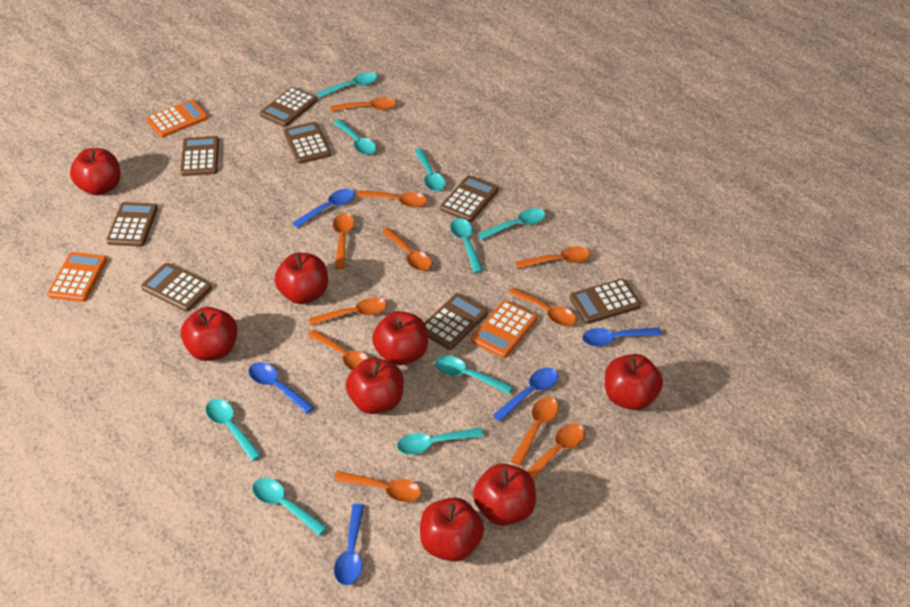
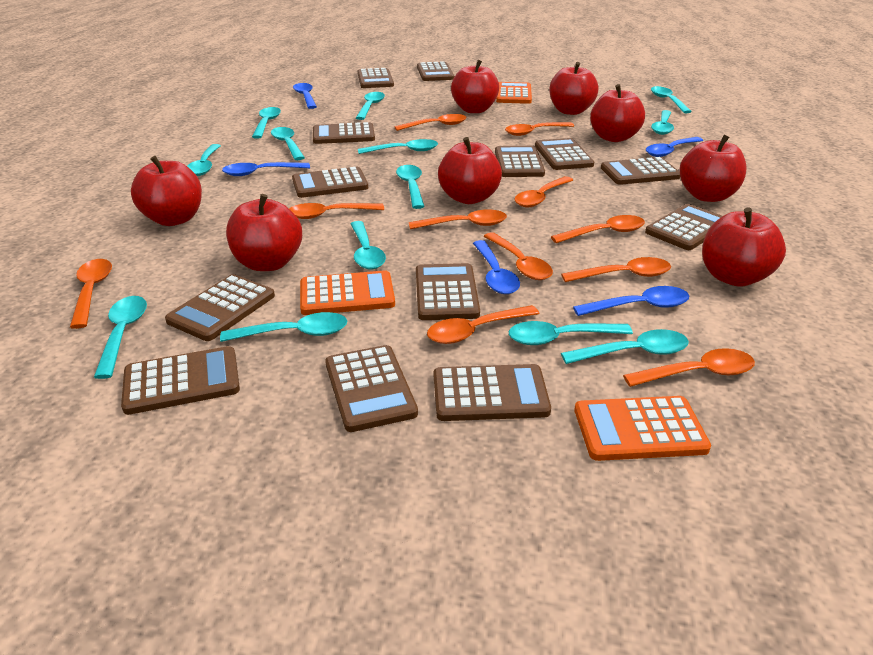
brown calculator: 8 -> 13
turquoise spoon: 9 -> 13

